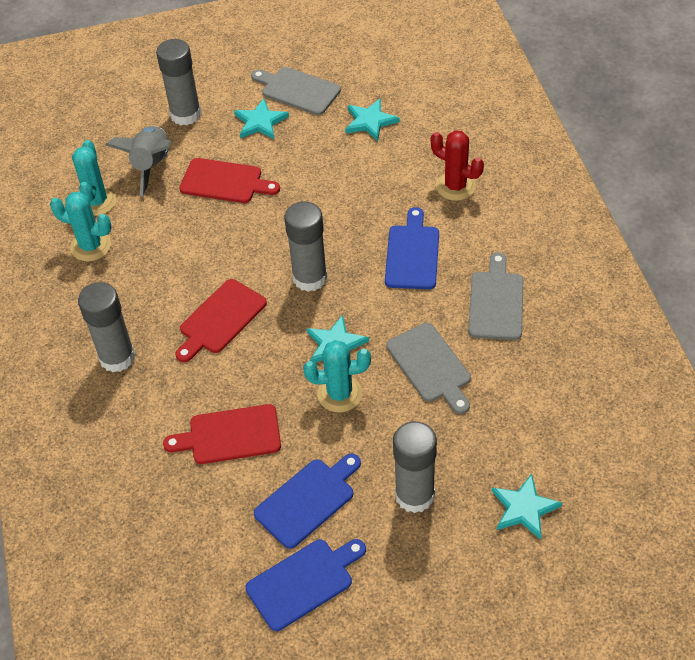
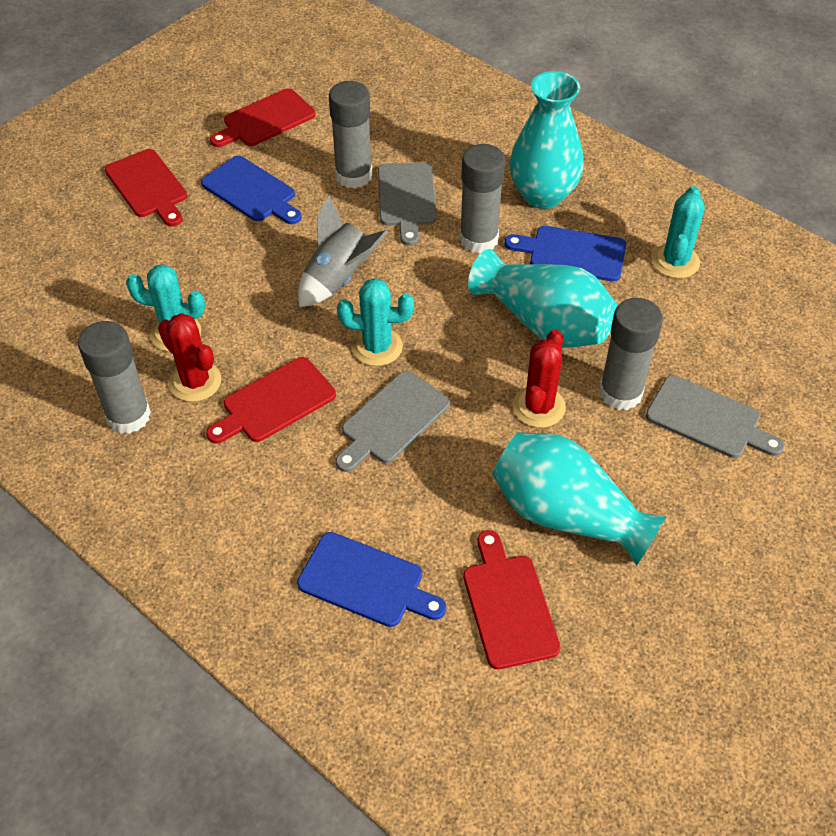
red cactus: 1 -> 2
red cutting board: 3 -> 4
turquoise star: 4 -> 0
turquoise vase: 0 -> 3

